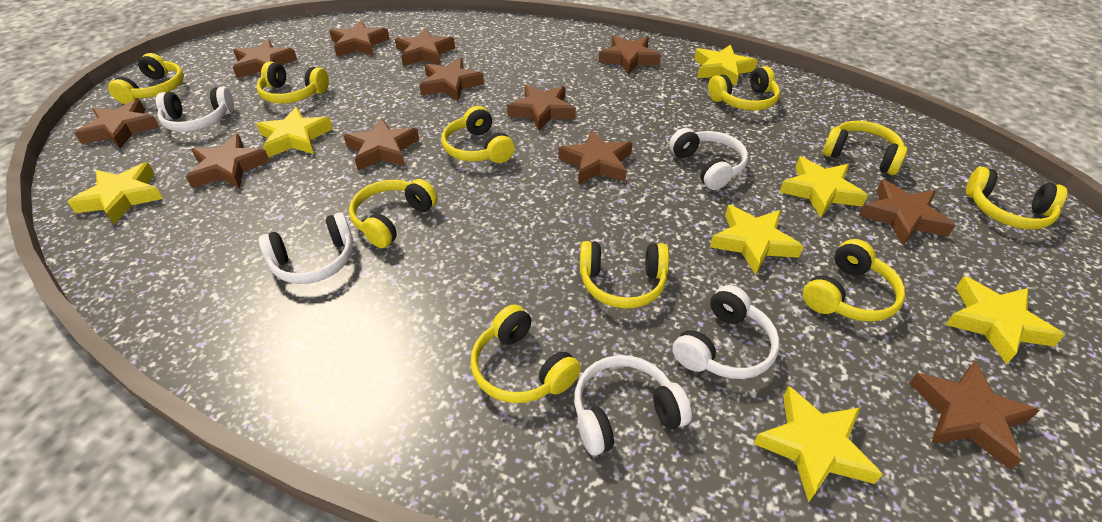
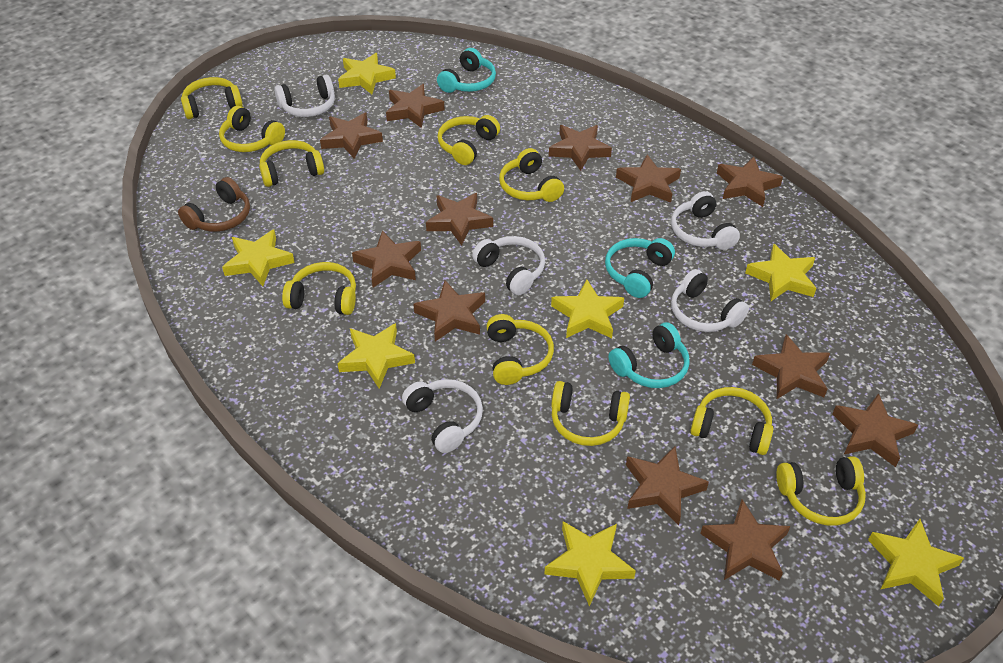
brown headphones: 0 -> 1
turquoise headphones: 0 -> 3

